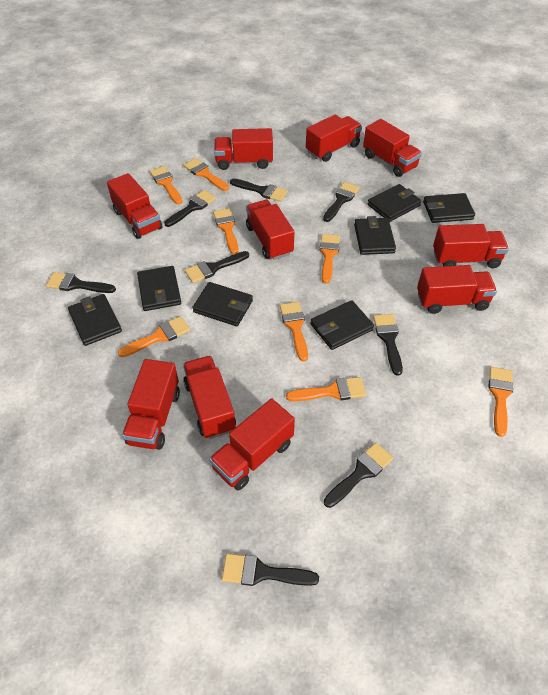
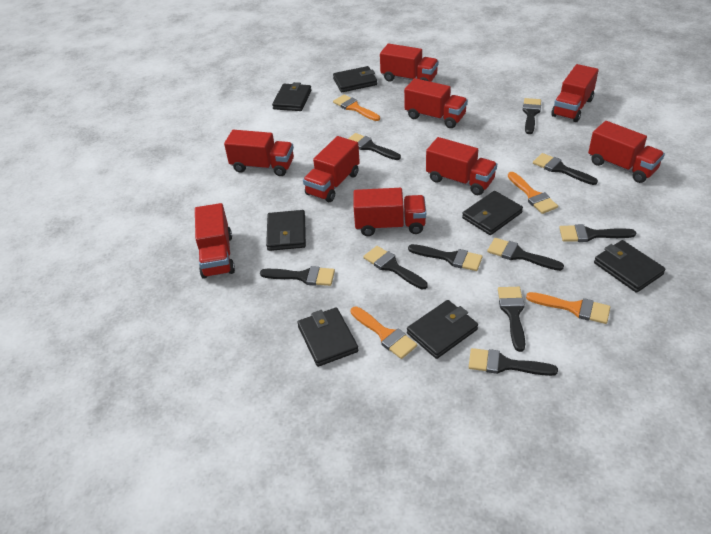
black brush: 8 -> 10
orange brush: 8 -> 4
red truck: 10 -> 9

